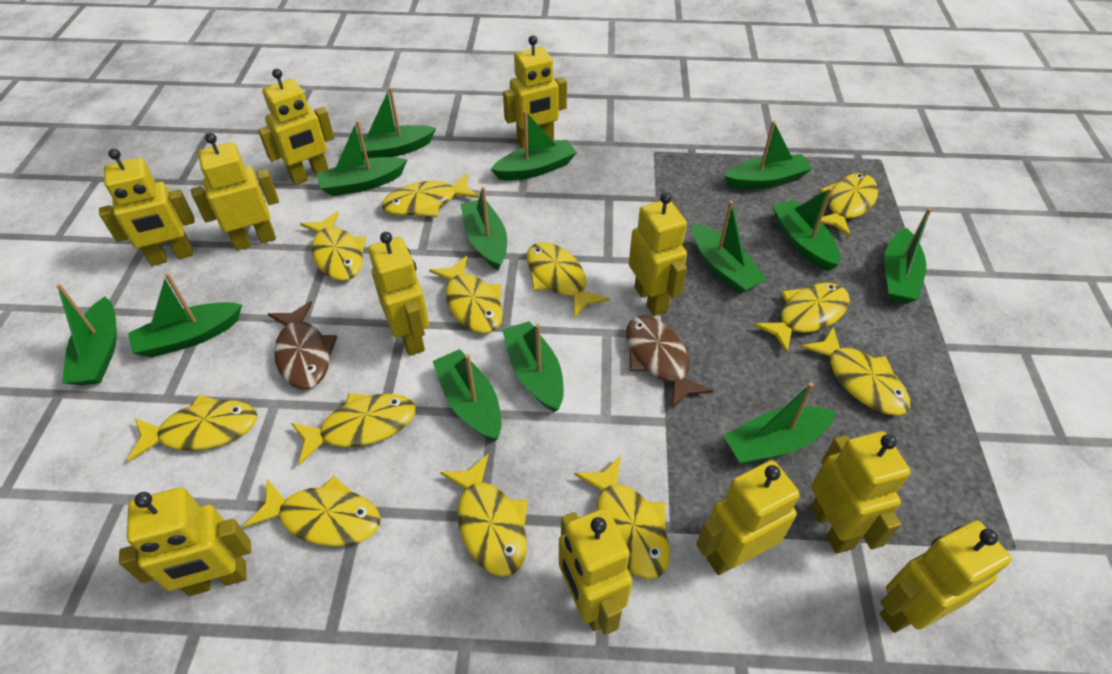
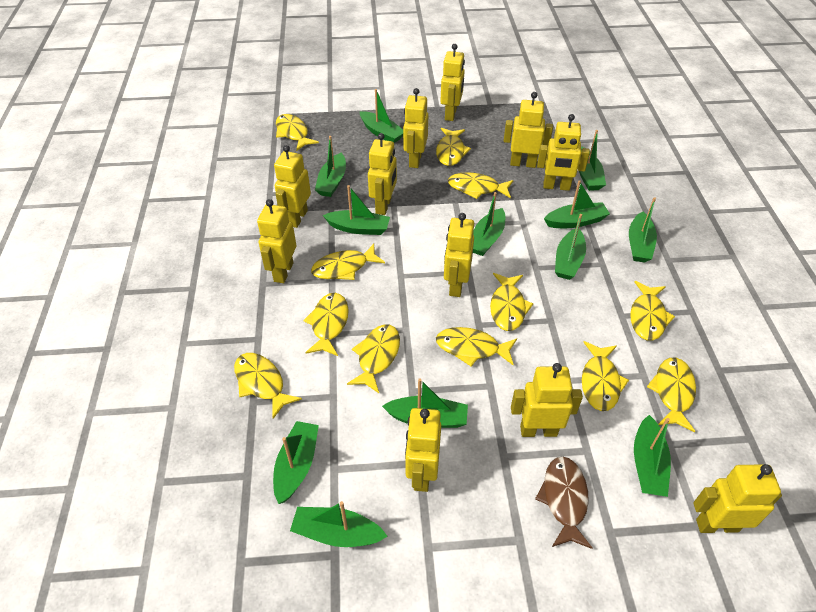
brown fish: 2 -> 1
green boat: 13 -> 12

